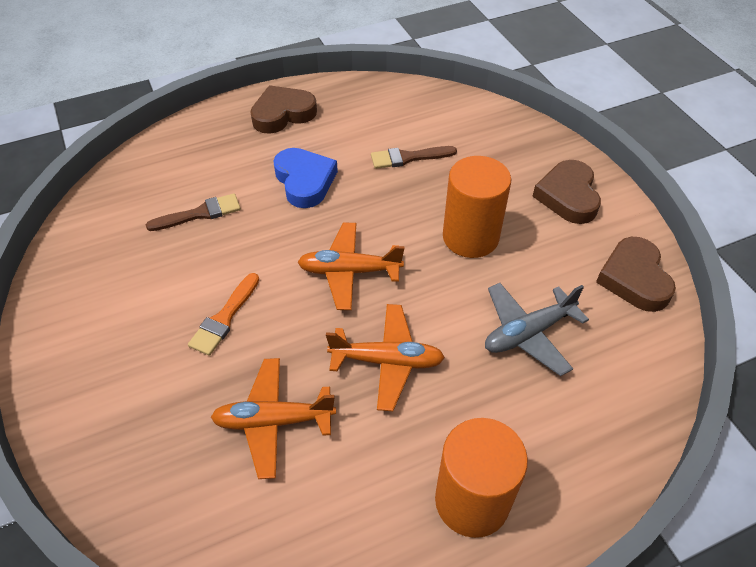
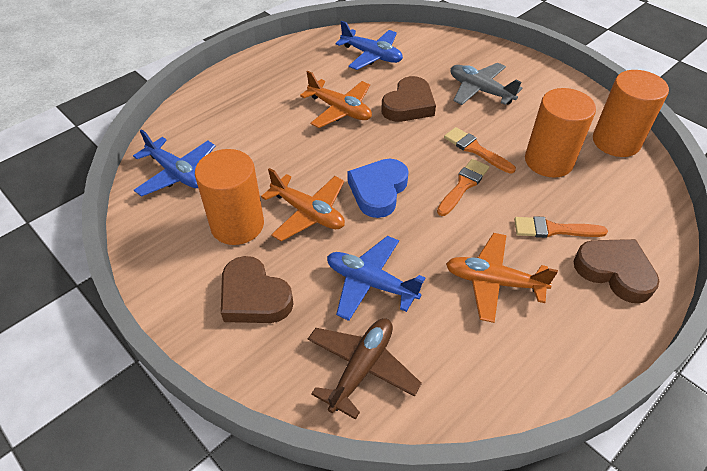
blue plane: 0 -> 3
brown brush: 2 -> 0
brown plane: 0 -> 1
orange brush: 1 -> 3
orange cylinder: 2 -> 3

